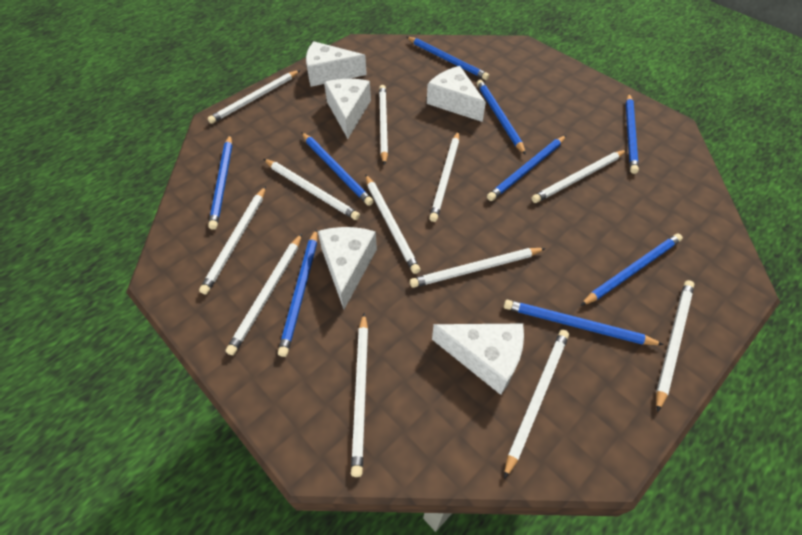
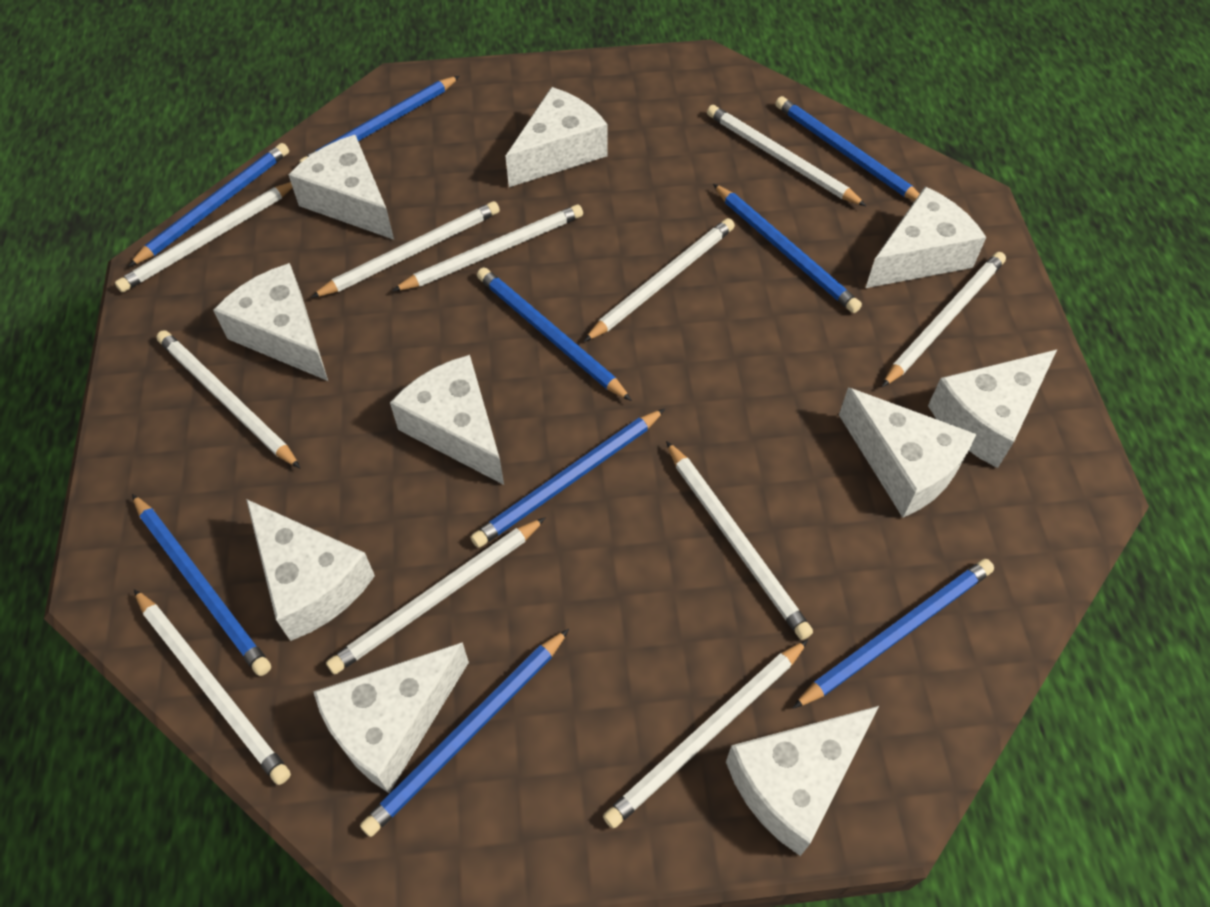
white cheese: 5 -> 10
white pencil: 12 -> 11

